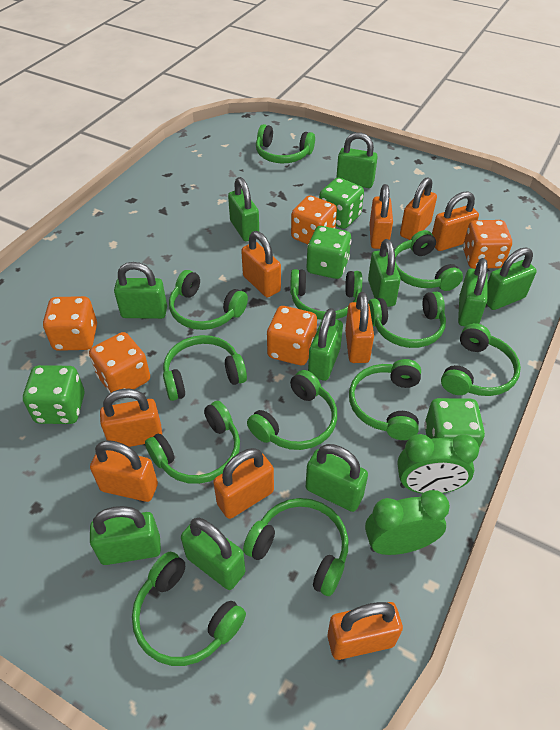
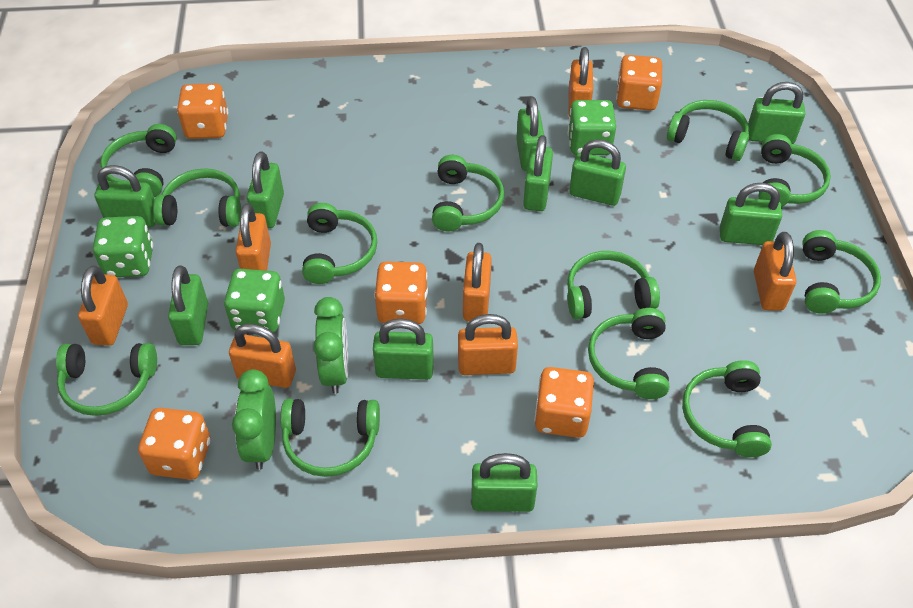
green dice: 4 -> 3
orange padlock: 9 -> 7

